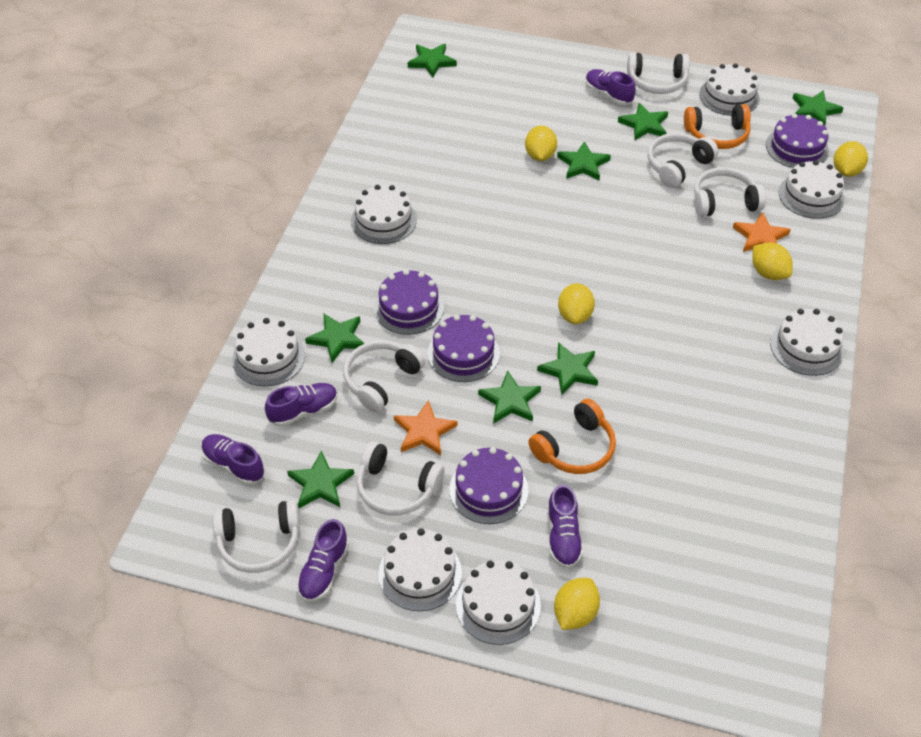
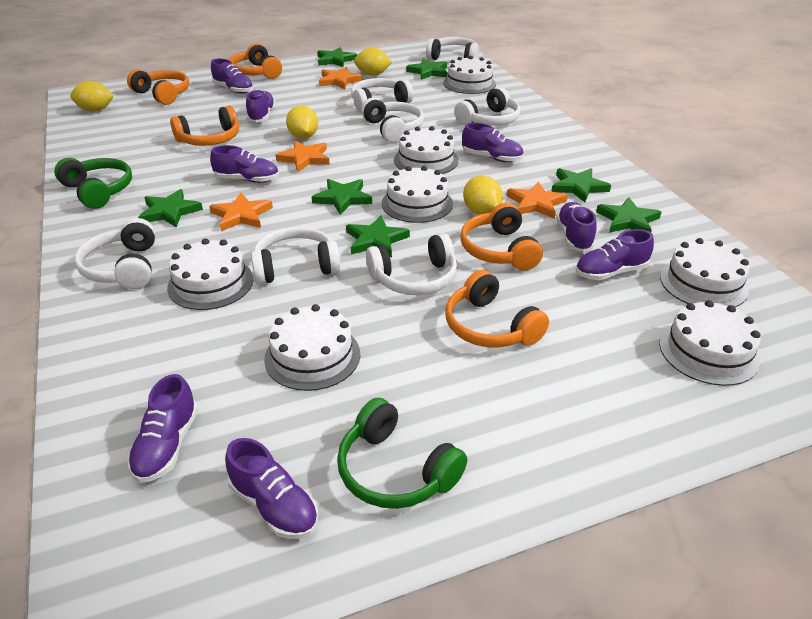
green headphones: 0 -> 2
green star: 8 -> 7
orange headphones: 2 -> 5
orange star: 2 -> 4
purple cake: 4 -> 0
purple shoe: 5 -> 8
white headphones: 6 -> 7
yellow lemon: 5 -> 4

